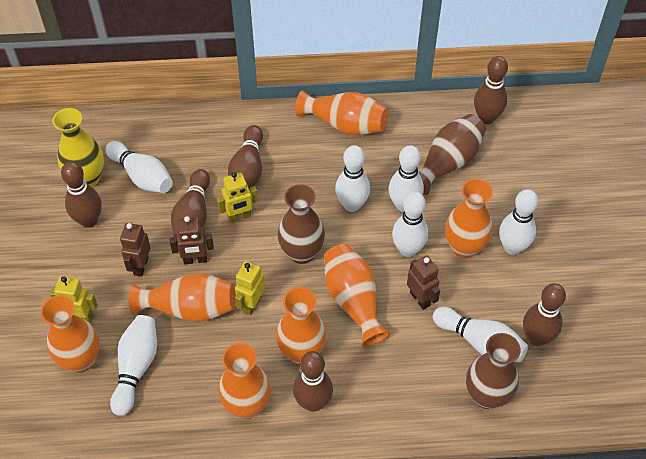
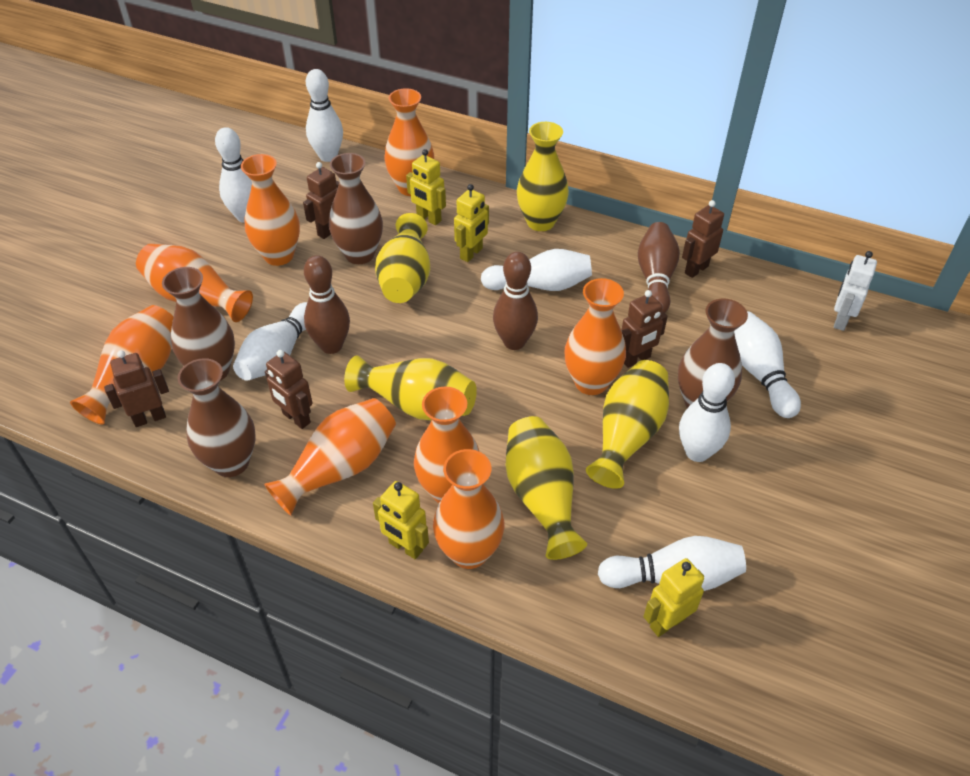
brown bowling pin: 6 -> 3
brown robot: 3 -> 5
brown vase: 3 -> 4
orange vase: 7 -> 8
white robot: 0 -> 1
yellow robot: 3 -> 4
yellow vase: 1 -> 5

